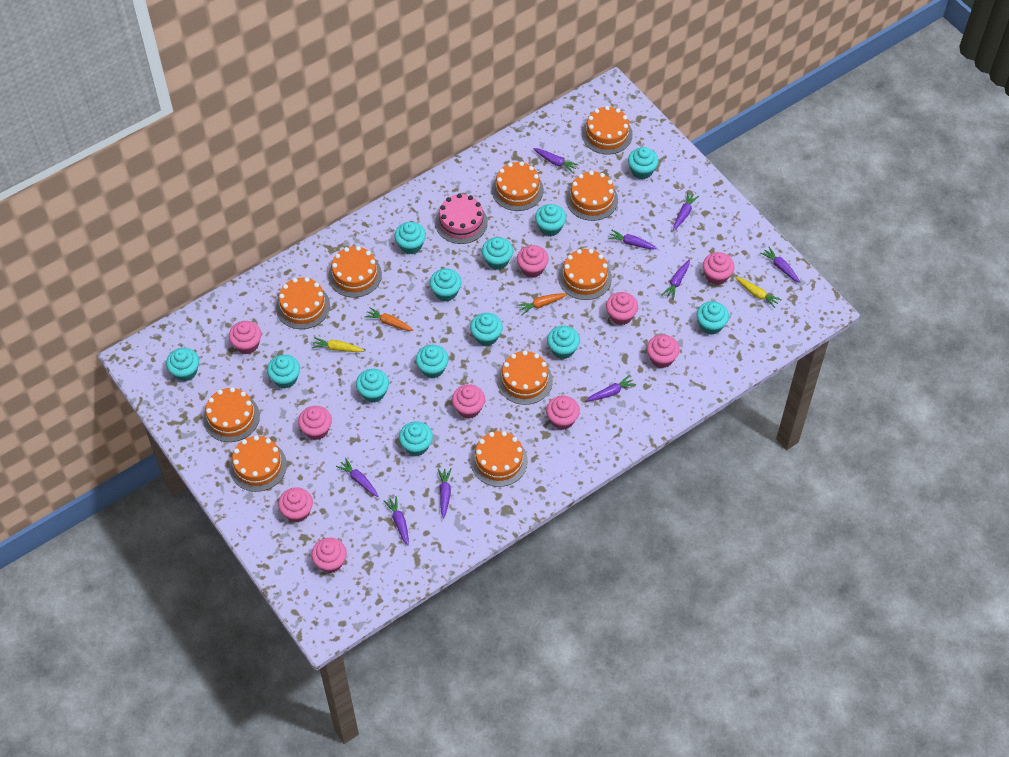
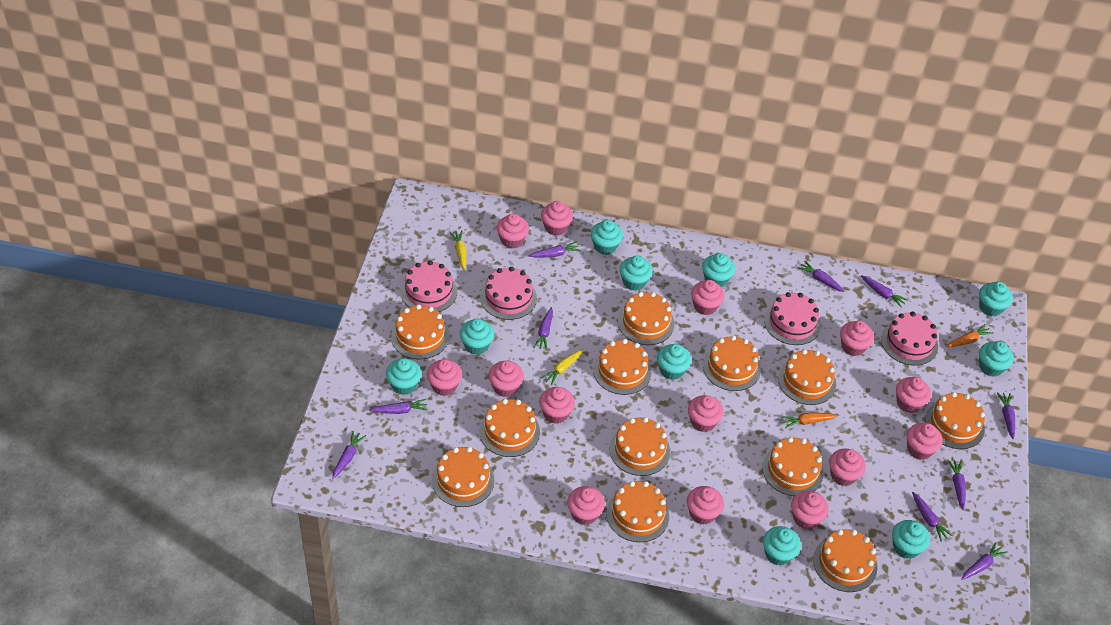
orange cake: 10 -> 12
pink cake: 1 -> 4
pink cupcake: 10 -> 14
purple carrot: 9 -> 10
turquoise cupcake: 13 -> 10

